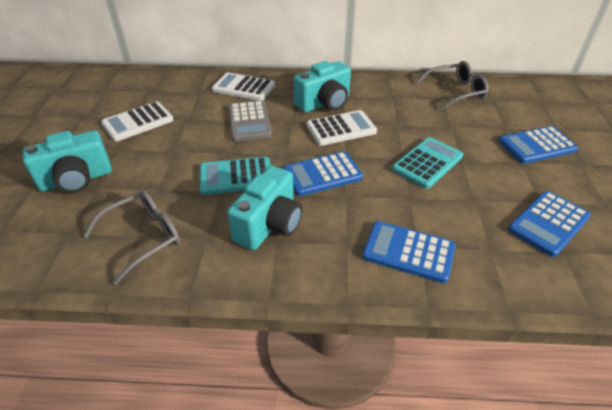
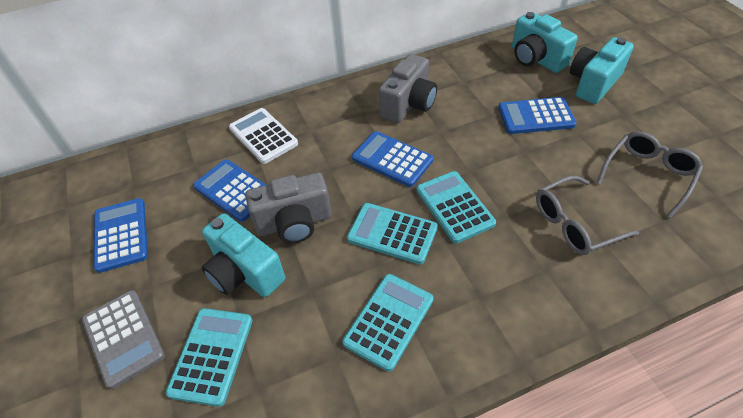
grey camera: 0 -> 2
turquoise calculator: 2 -> 4
white calculator: 3 -> 1

